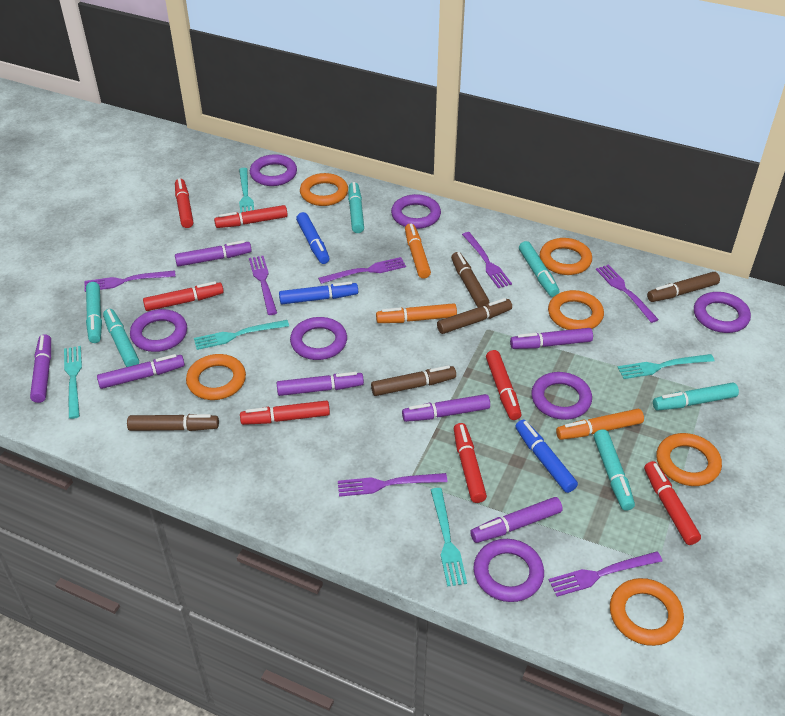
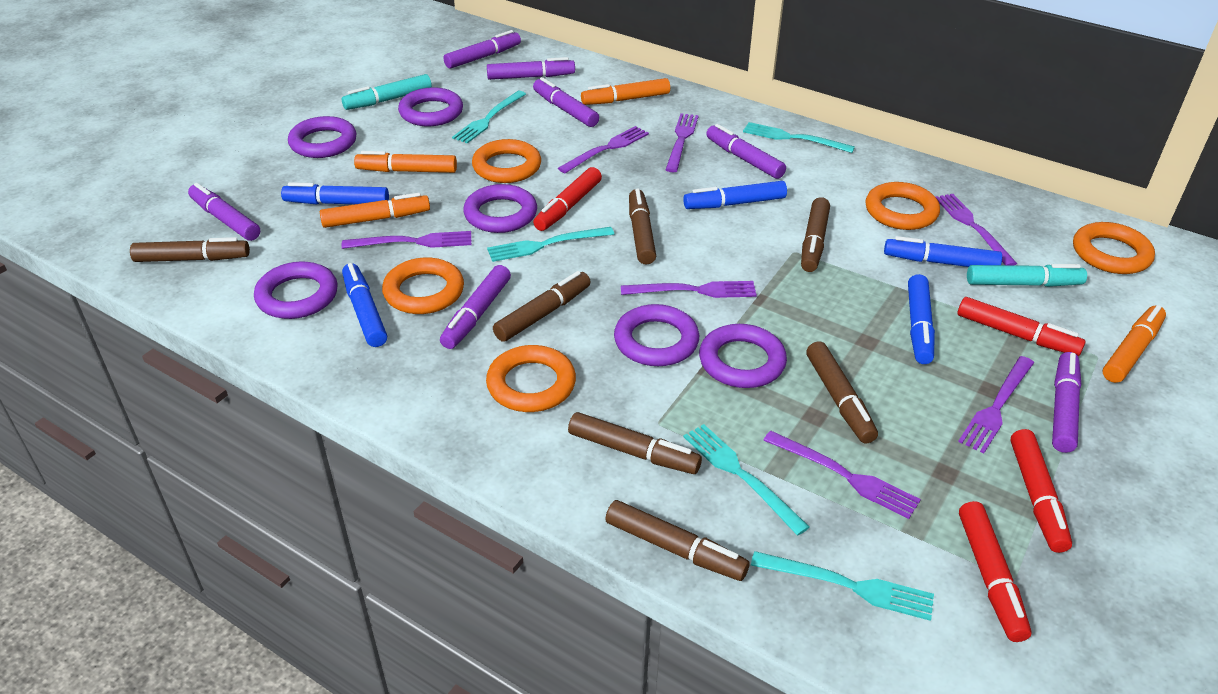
blue marker: 3 -> 5
brown marker: 5 -> 7
orange marker: 3 -> 4
orange ring: 6 -> 5
purple ring: 7 -> 6
red marker: 7 -> 4
turquoise marker: 6 -> 2

